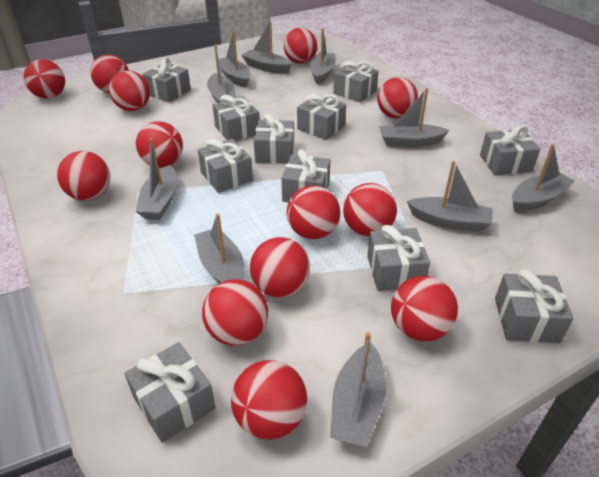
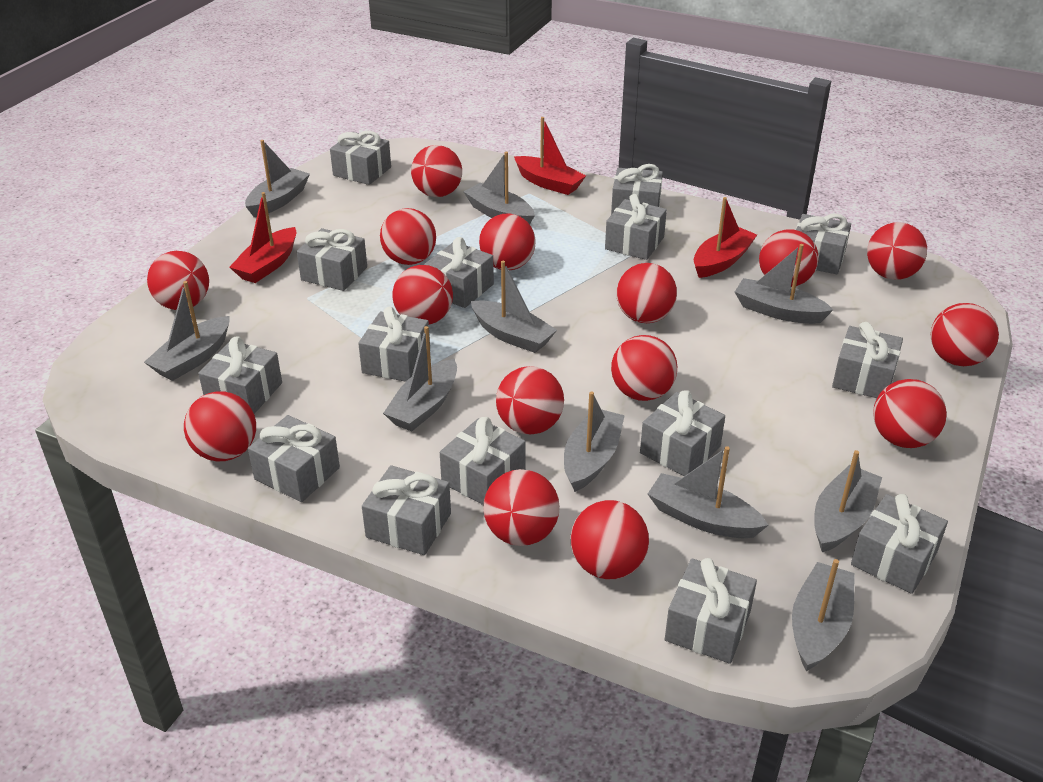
grey gift: 11 -> 15
red ball: 13 -> 15
red boat: 0 -> 3

